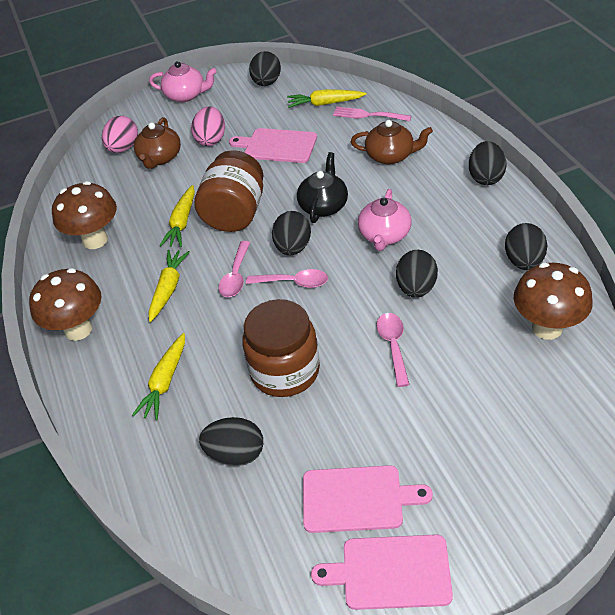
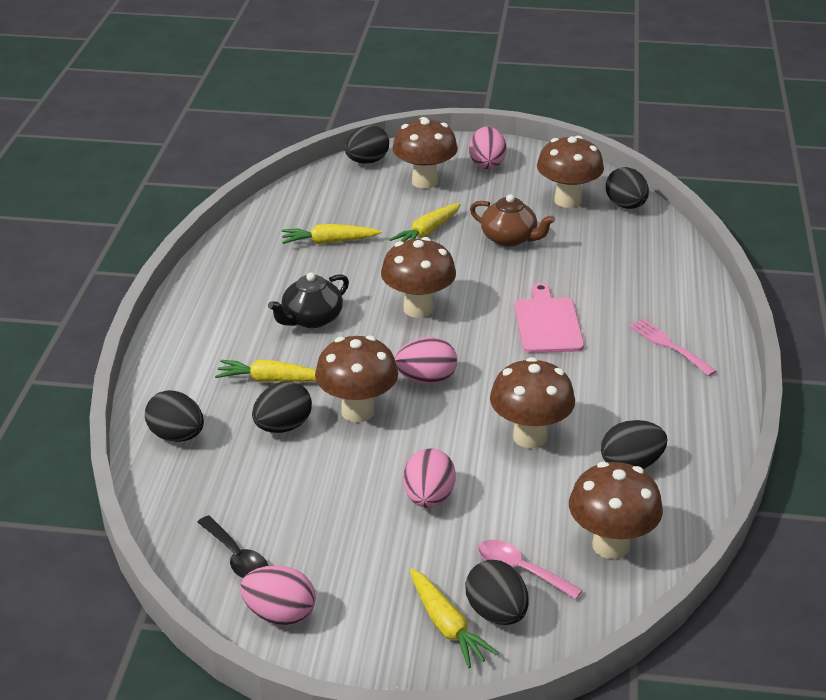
black spoon: 0 -> 1
brown jar: 2 -> 0
brown mushroom: 3 -> 6
brown teapot: 2 -> 1
pink cutting board: 3 -> 1
pink egg: 2 -> 4
pink spoon: 3 -> 1
pink teapot: 2 -> 0

